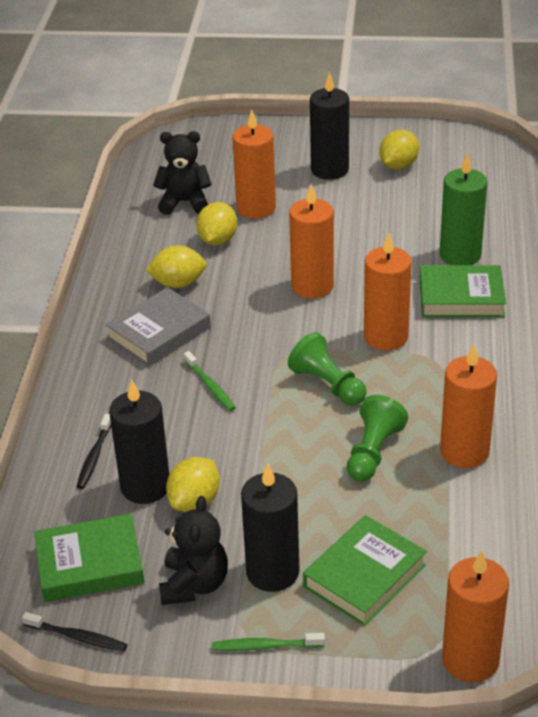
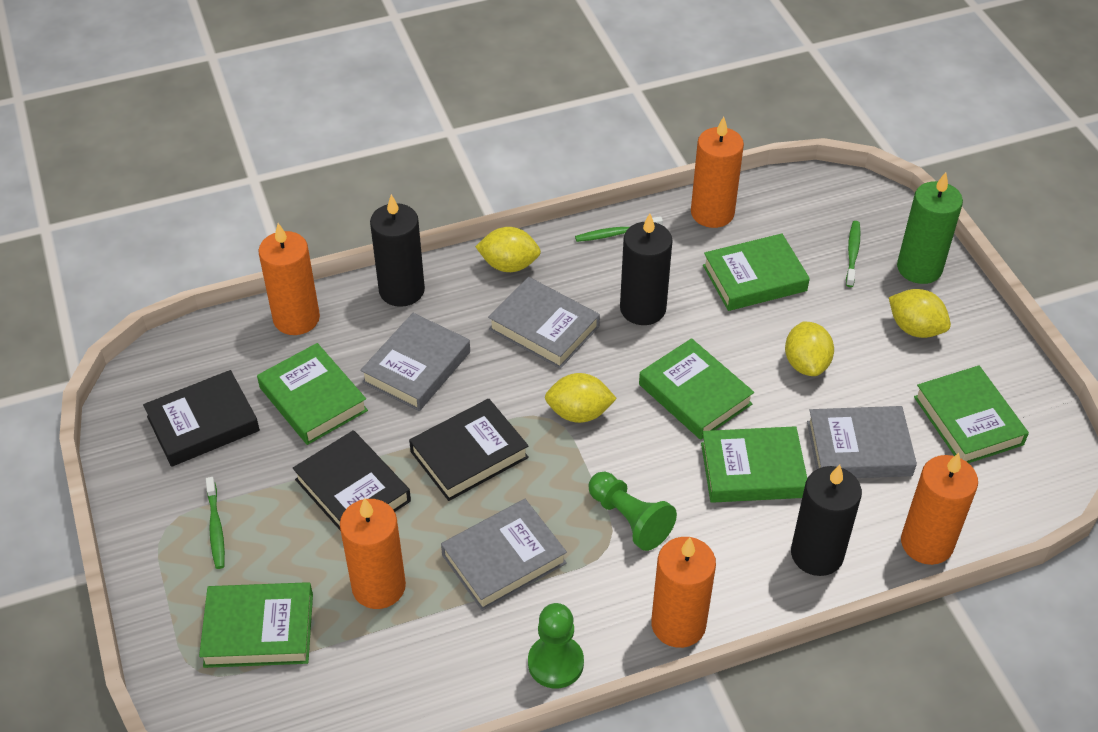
black book: 0 -> 3
black teddy bear: 2 -> 0
black toothbrush: 2 -> 0
green book: 3 -> 6
green toothbrush: 2 -> 3
grey book: 1 -> 4

